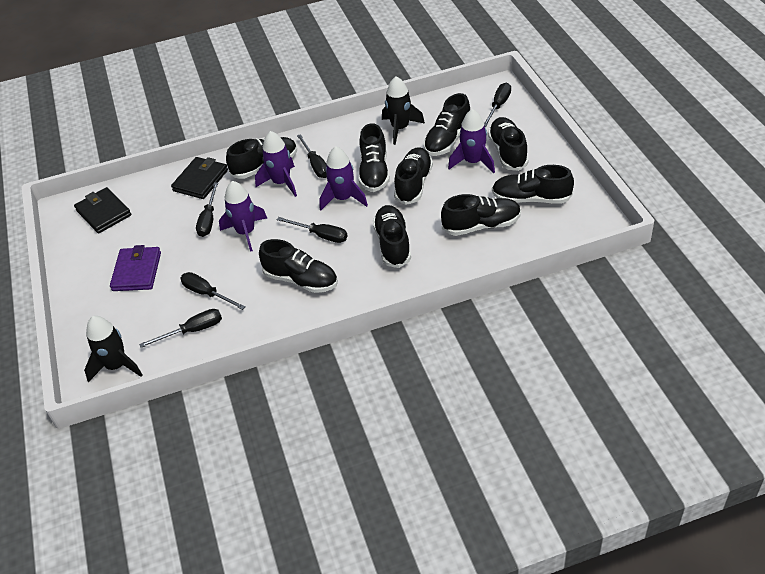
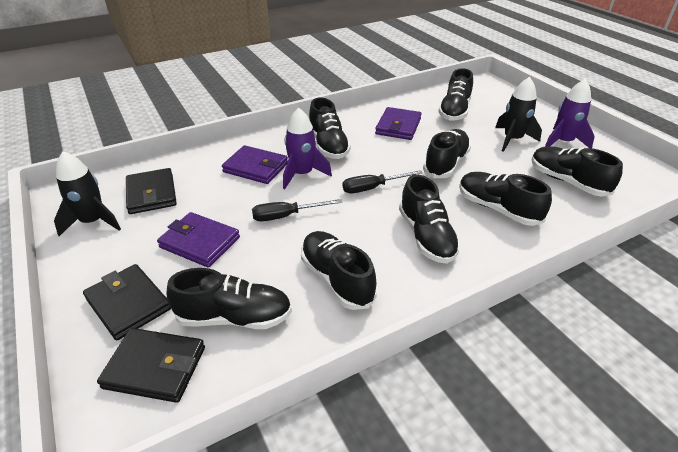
black screwdriver: 6 -> 2
black shoe: 9 -> 8
black wallet: 2 -> 3
purple rocket: 4 -> 2
purple wallet: 1 -> 3

